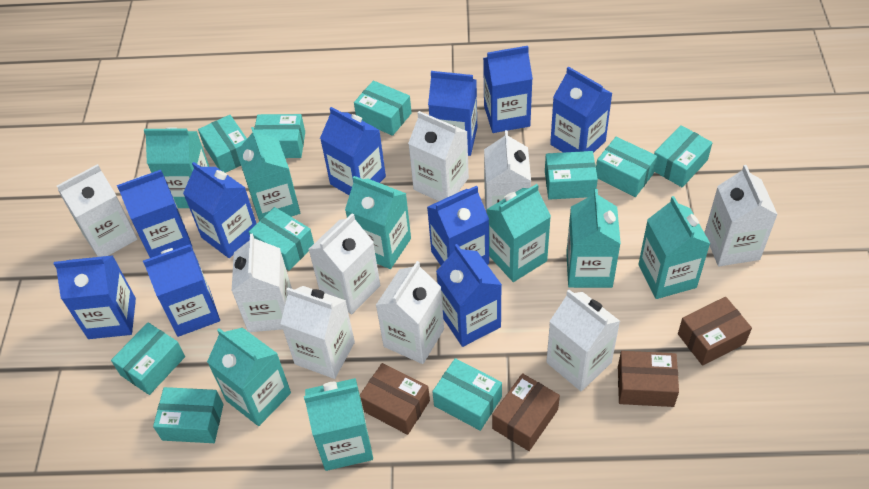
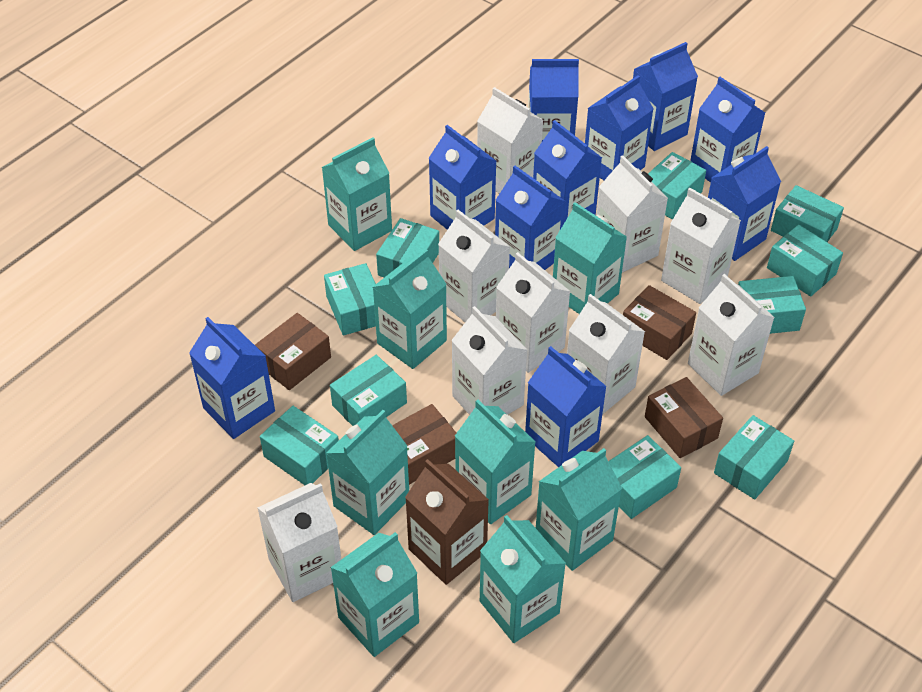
brown carton: 0 -> 1

